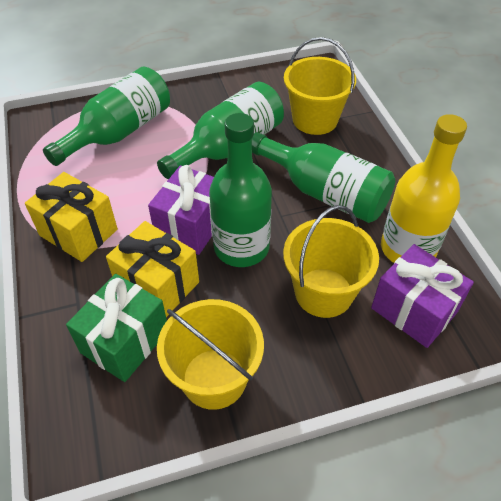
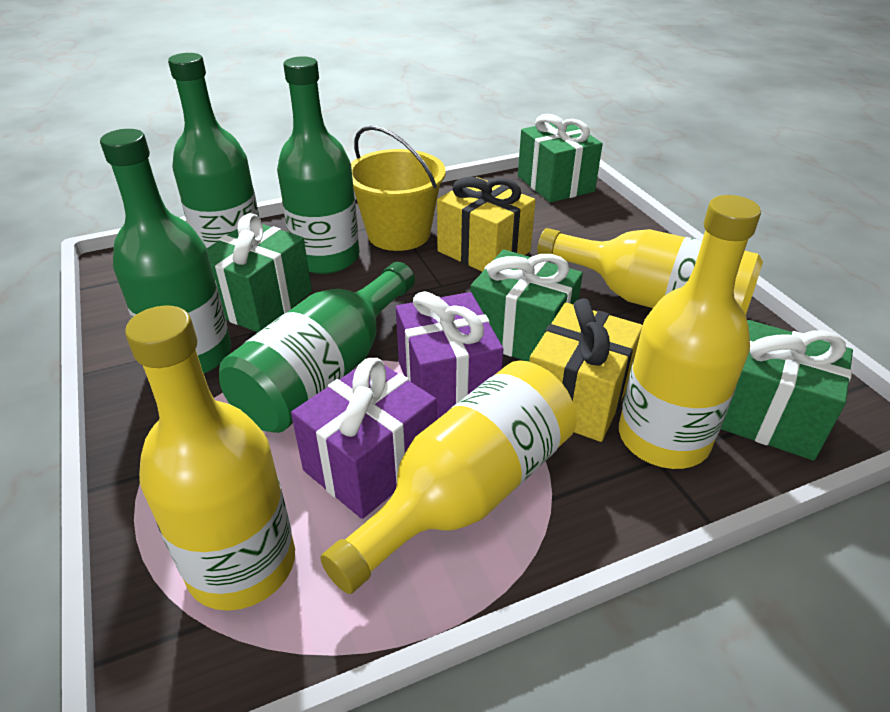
green gift: 1 -> 4
yellow bottle: 1 -> 4
yellow bucket: 3 -> 1

